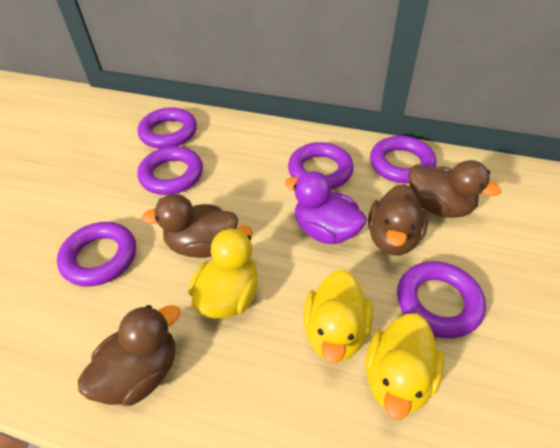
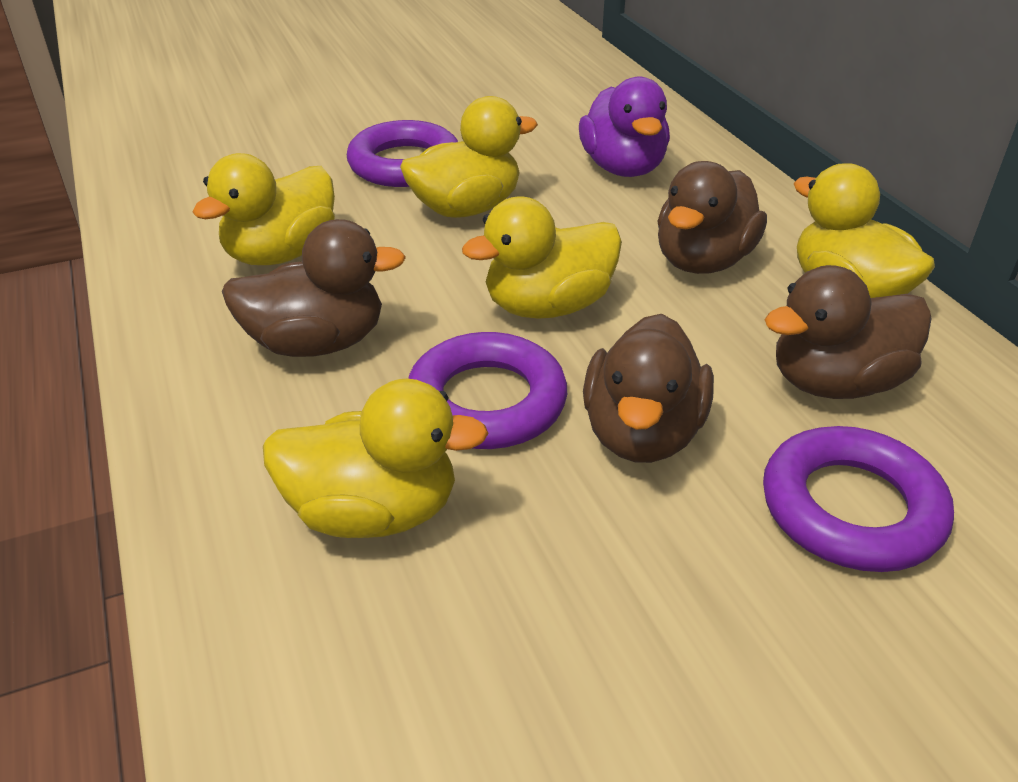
purple ring: 6 -> 3
yellow duck: 3 -> 5

